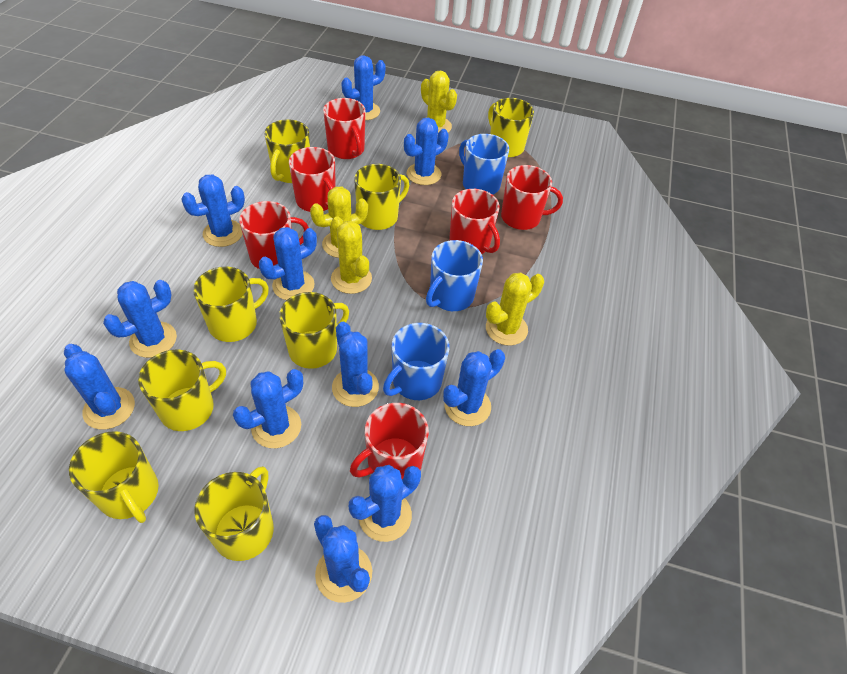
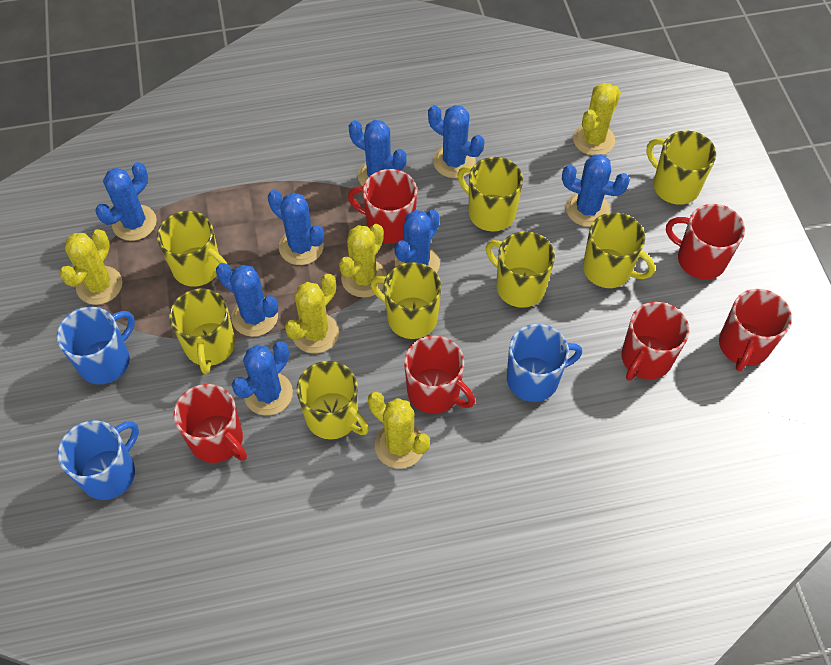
blue cactus: 11 -> 8
yellow cactus: 4 -> 5

